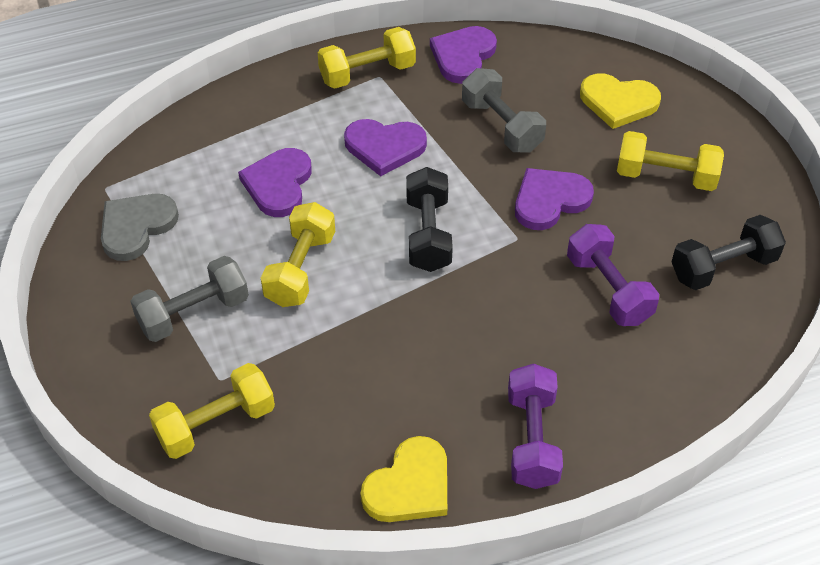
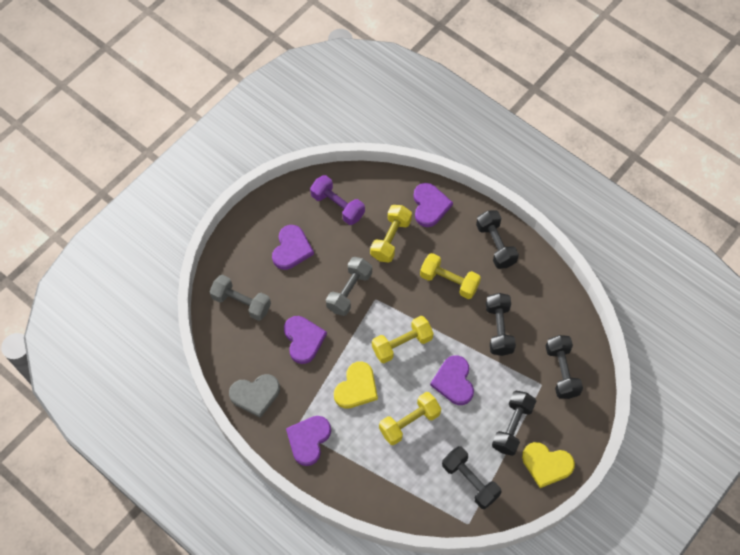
black dumbbell: 2 -> 5
purple dumbbell: 2 -> 1
purple heart: 4 -> 5

